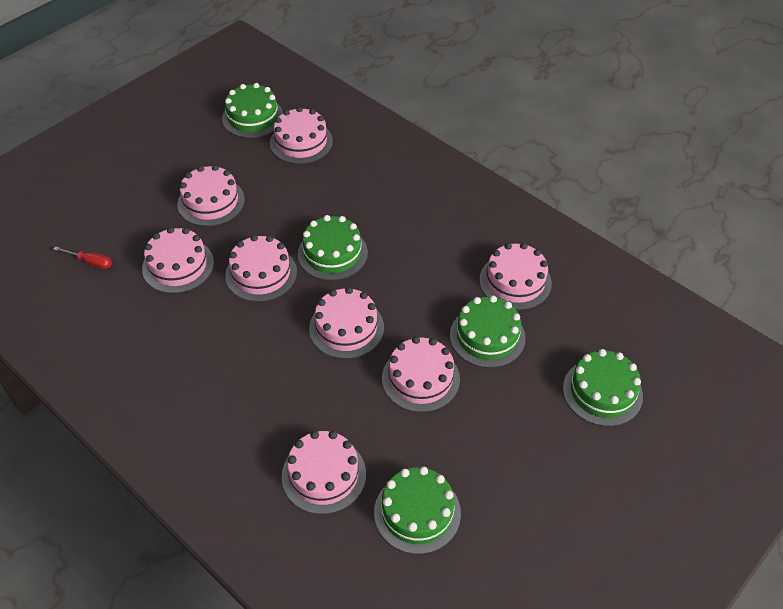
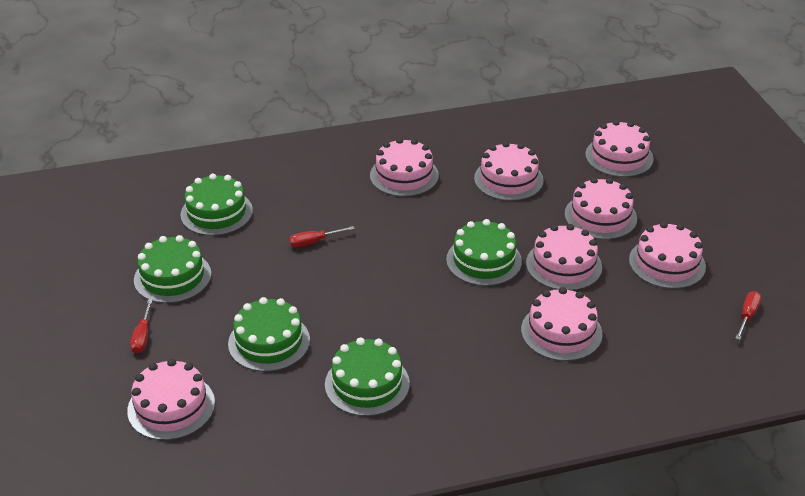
red screwdriver: 1 -> 3

